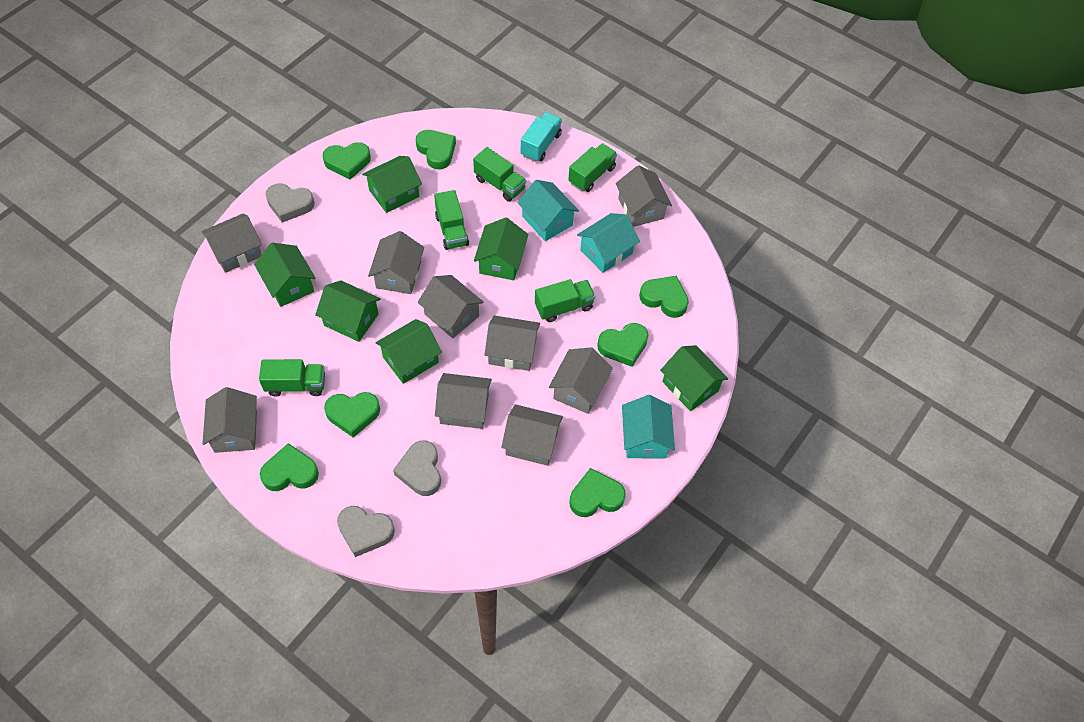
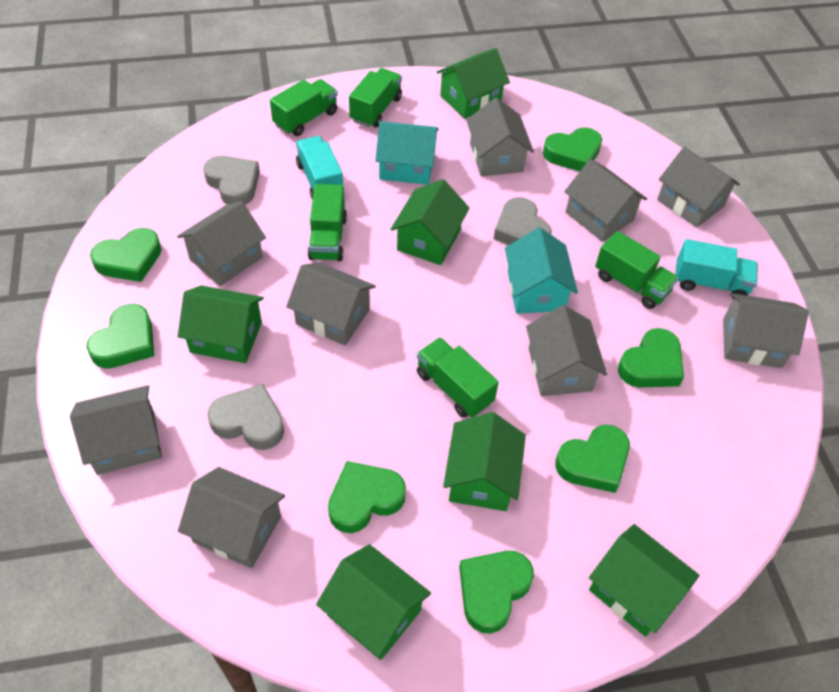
turquoise house: 3 -> 2
turquoise truck: 1 -> 2

